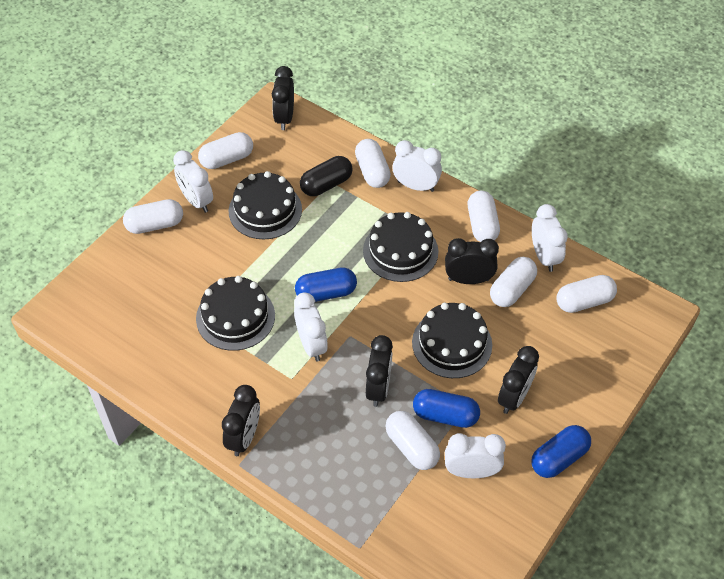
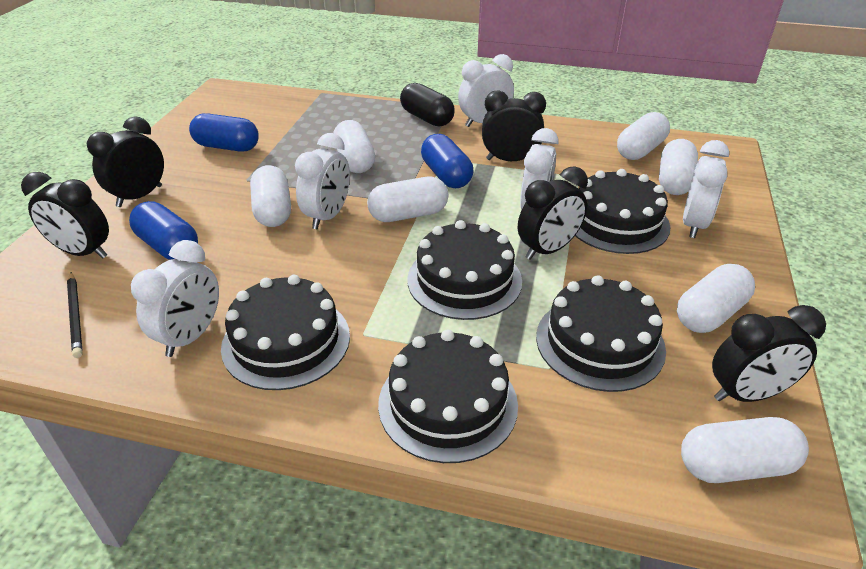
black cake: 4 -> 5
black pencil: 0 -> 1

